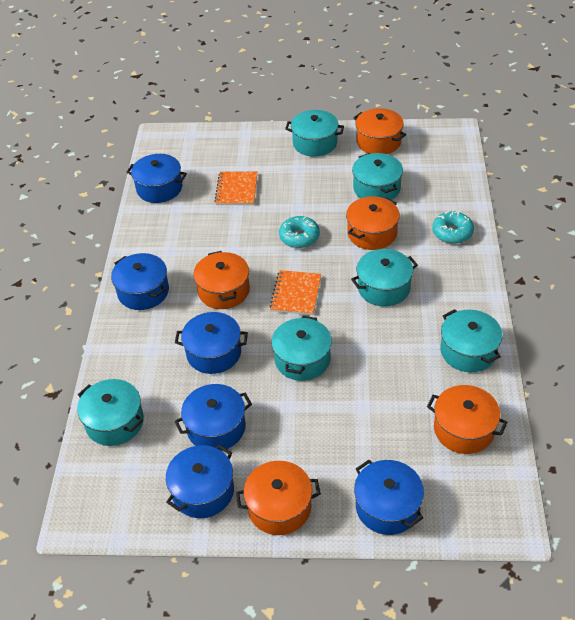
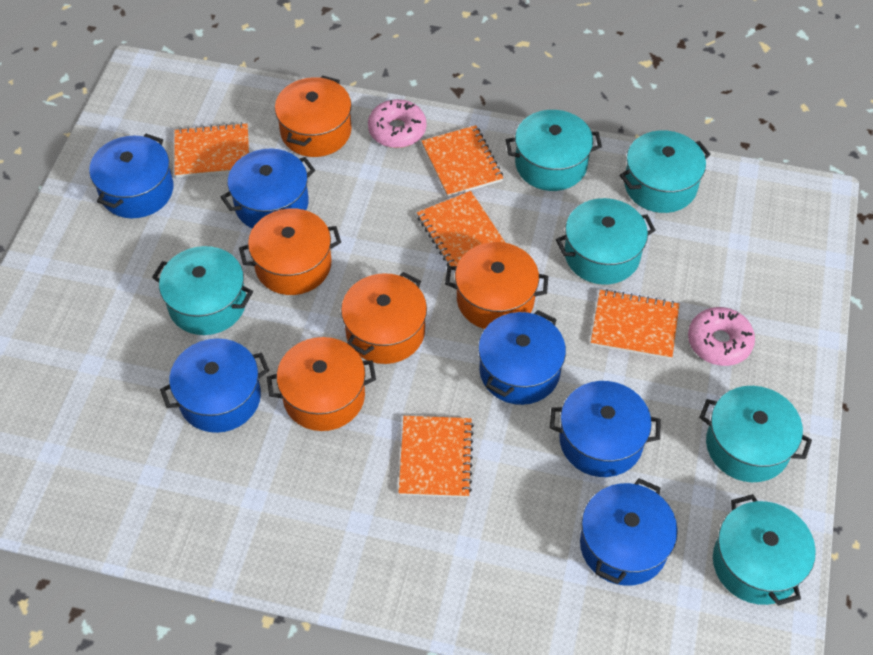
orange notebook: 2 -> 5
pink donut: 0 -> 2
turquoise donut: 2 -> 0

